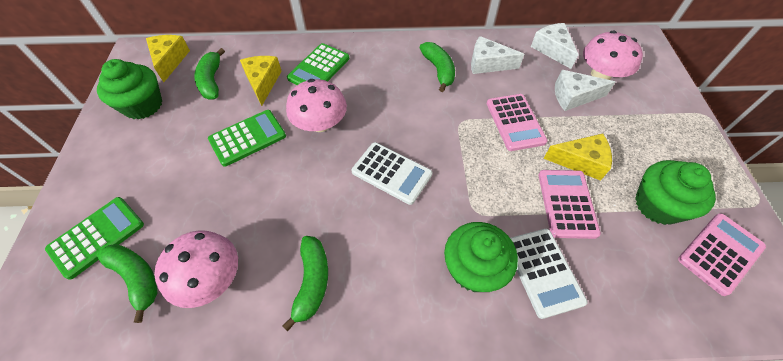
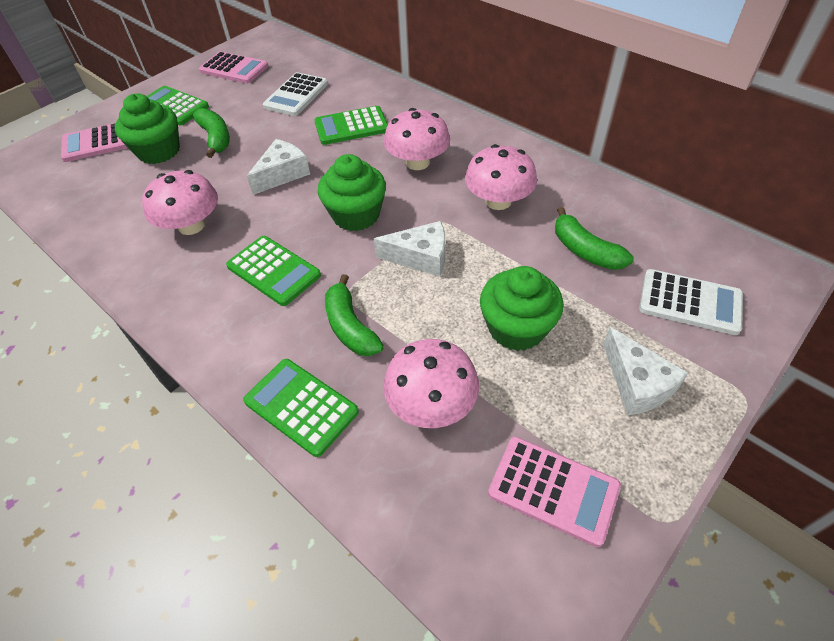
green banana: 4 -> 3
green calculator: 3 -> 4
pink mushroom: 3 -> 4
yellow cheese: 3 -> 0

